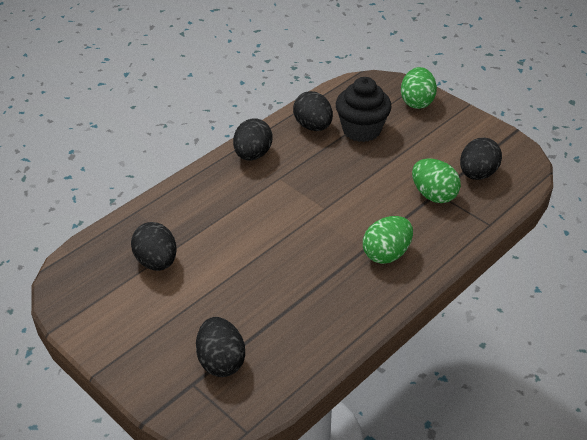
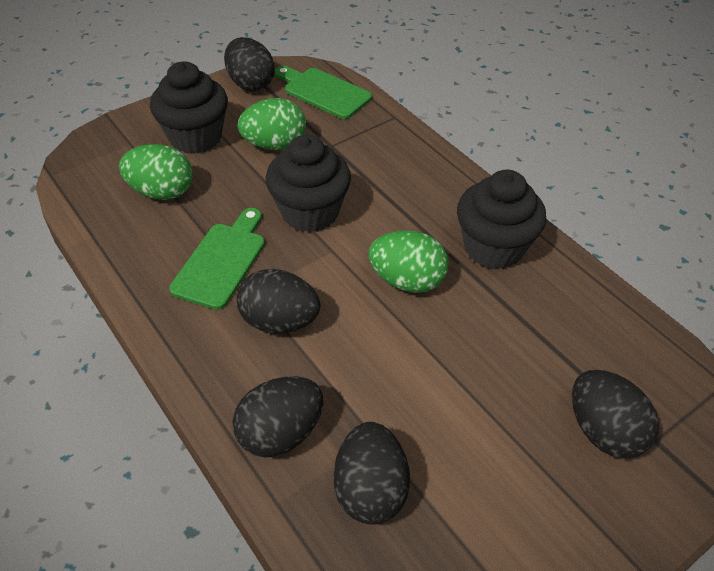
black cupcake: 1 -> 3
green cutting board: 0 -> 2

